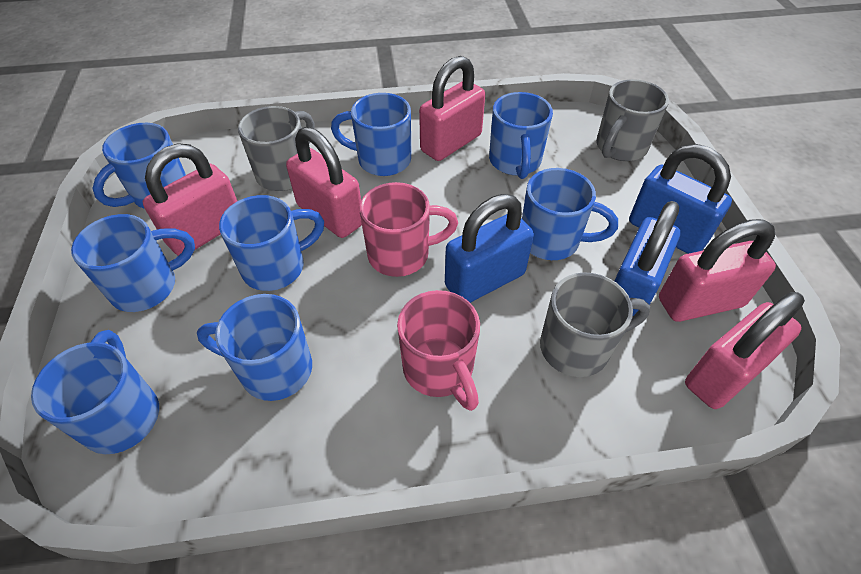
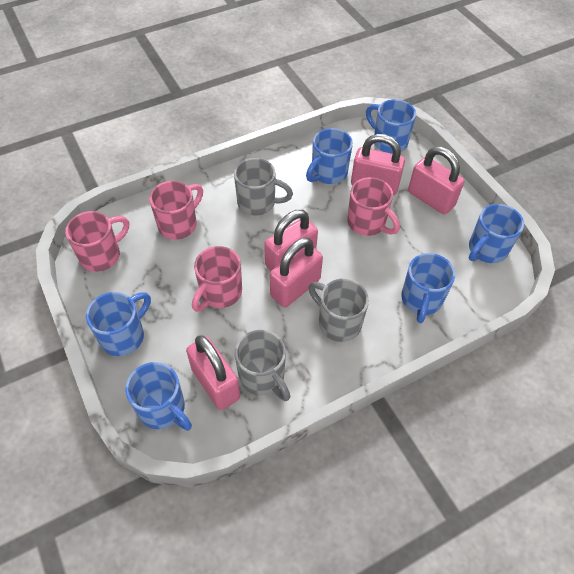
blue mug: 8 -> 6
blue padlock: 3 -> 0
pink mug: 2 -> 4

